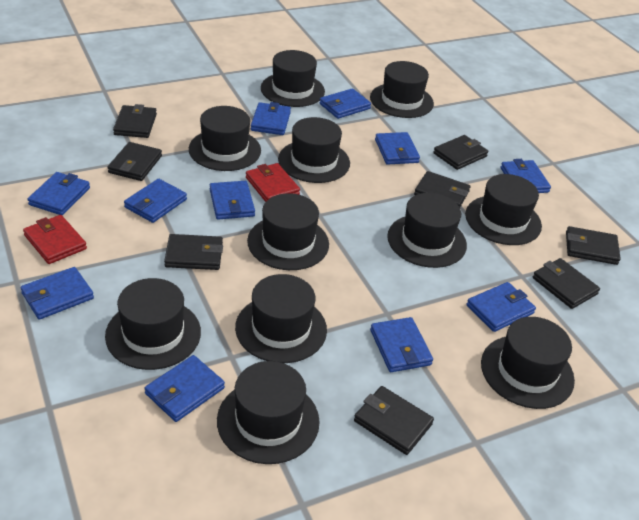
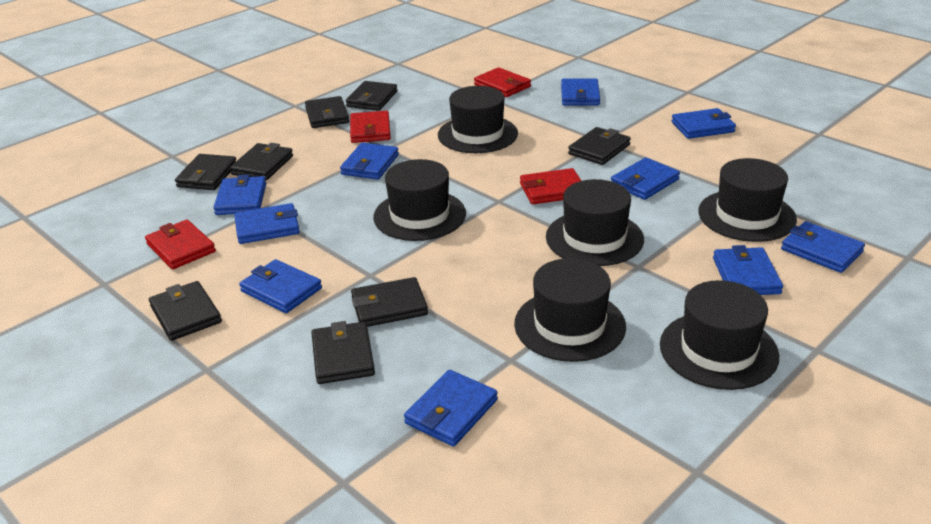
black hat: 11 -> 6
blue wallet: 11 -> 10
red wallet: 2 -> 4

